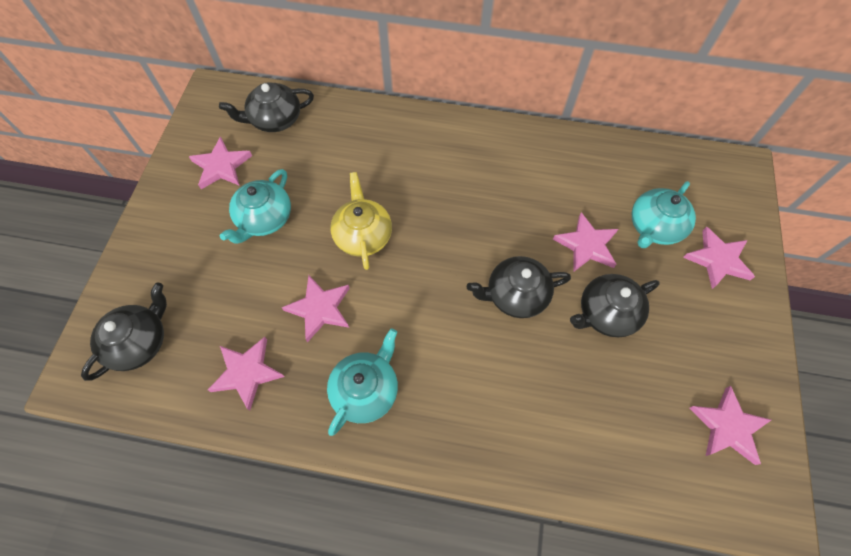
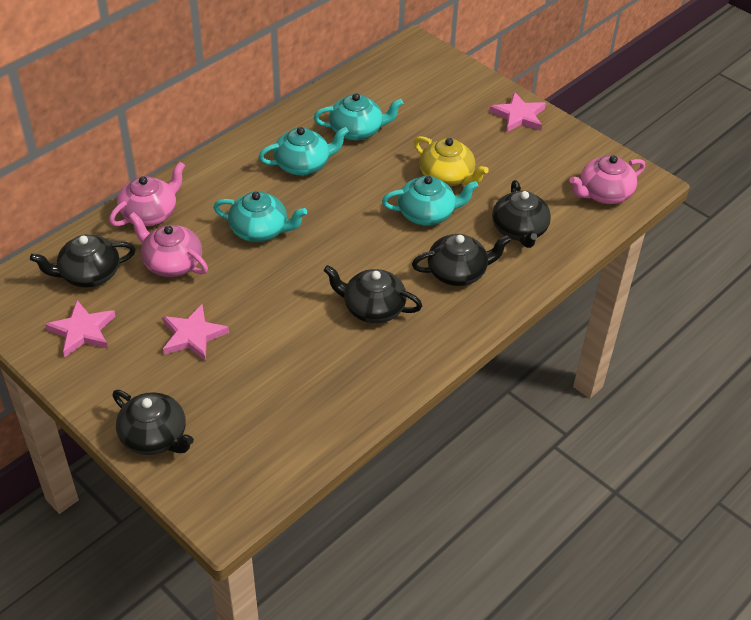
black teapot: 4 -> 5
pink star: 6 -> 3
pink teapot: 0 -> 3
turquoise teapot: 3 -> 4

